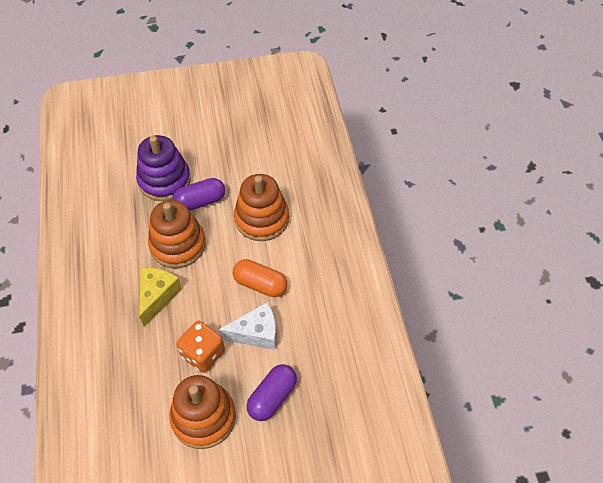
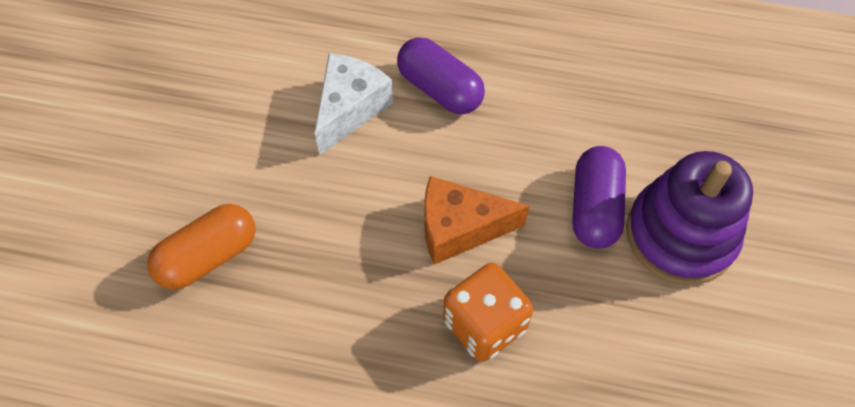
orange cheese: 0 -> 1
orange stacking toy: 3 -> 0
yellow cheese: 1 -> 0

